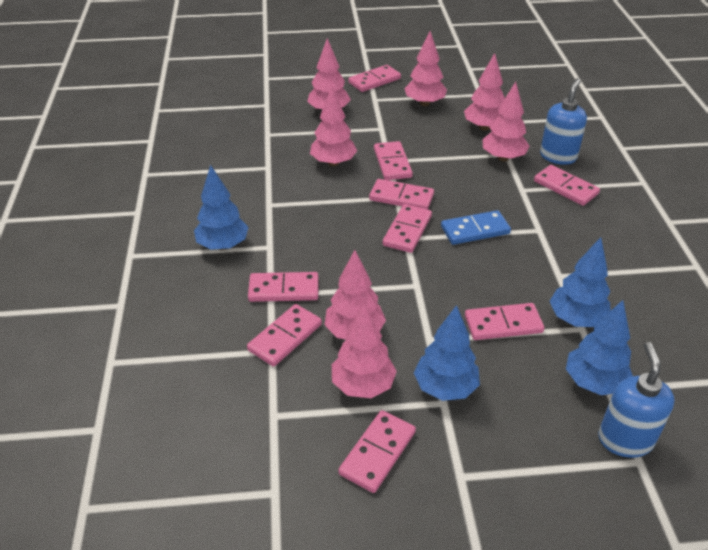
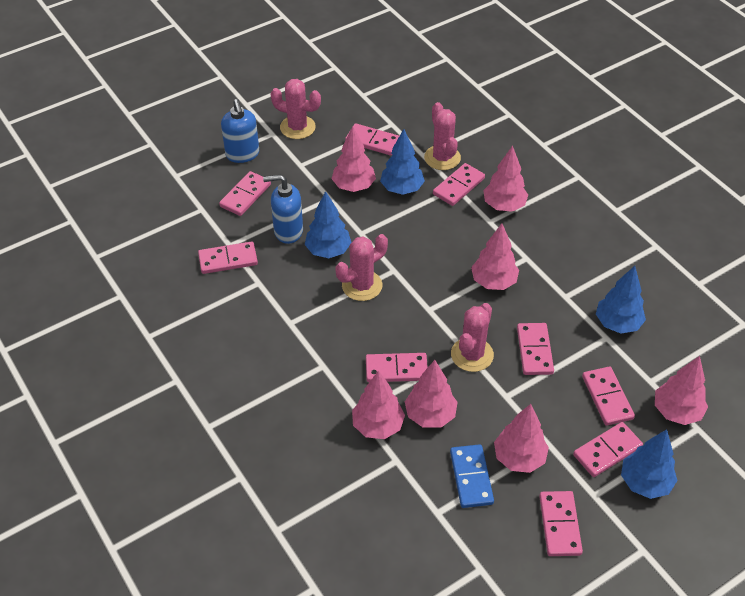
pink cactus: 0 -> 4

